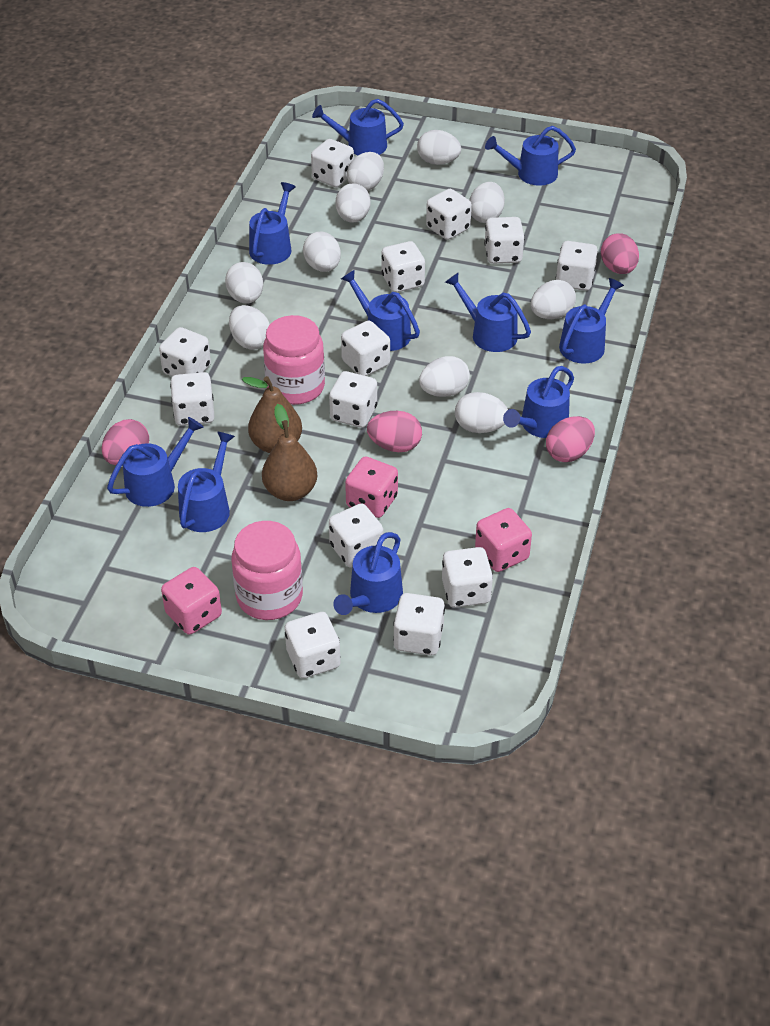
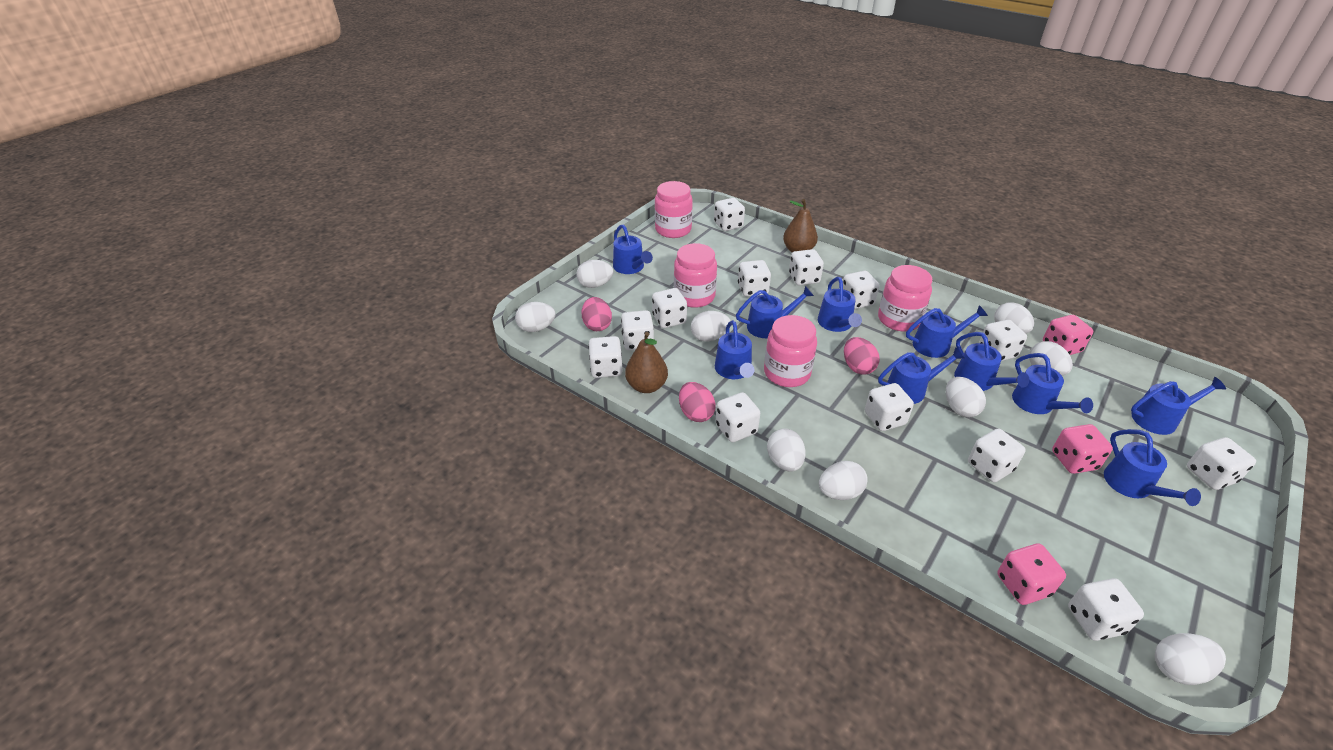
pink egg: 4 -> 3
pink jar: 2 -> 4
white egg: 10 -> 9

